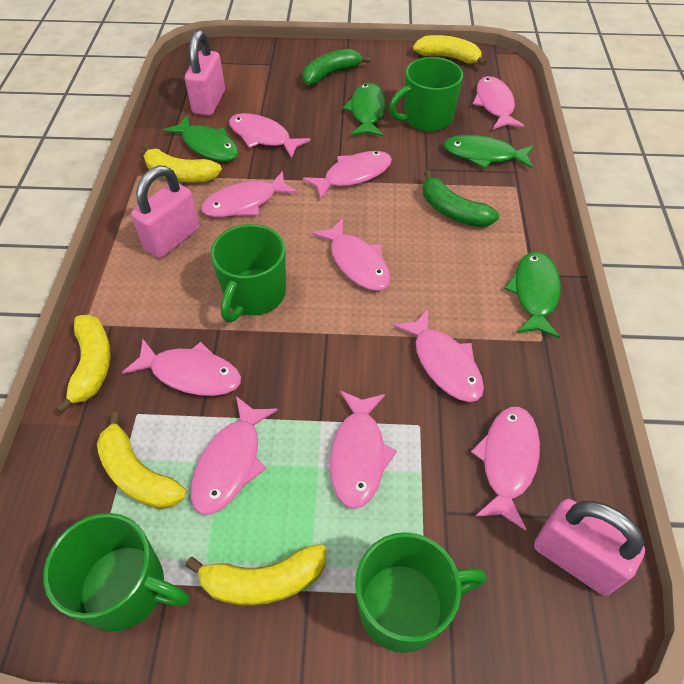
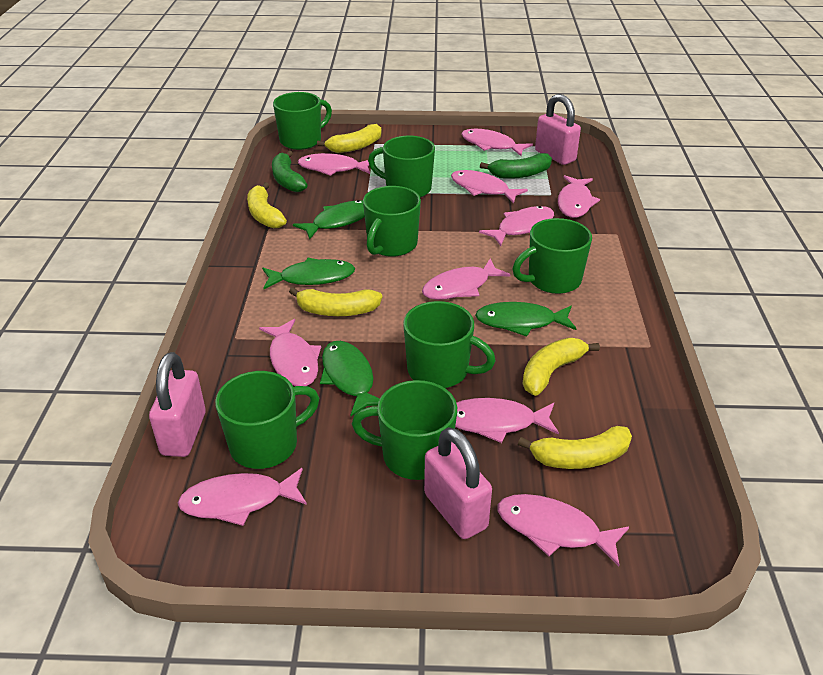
green mug: 4 -> 7

